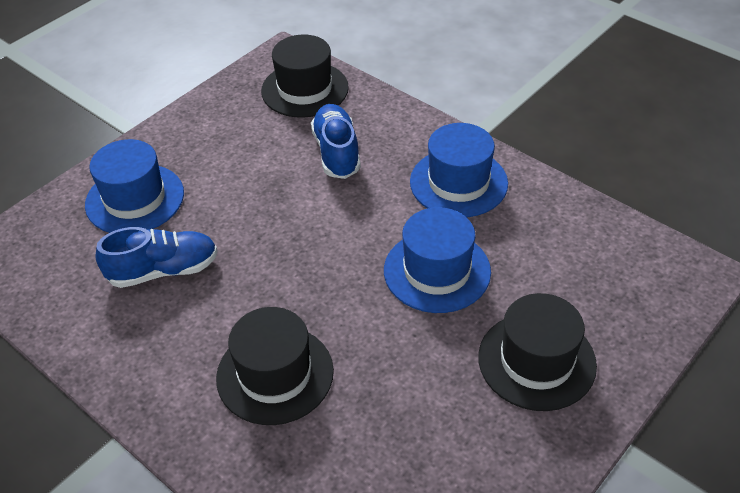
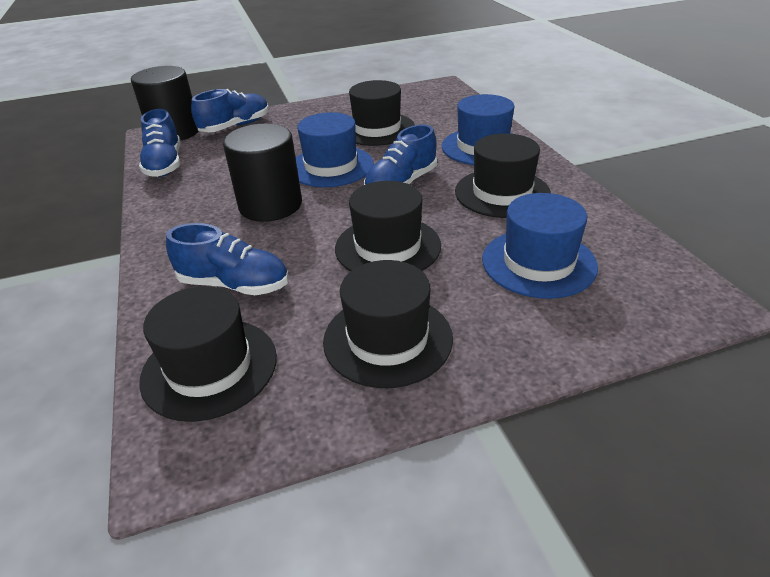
black cylinder: 0 -> 2
black hat: 3 -> 5
blue shoe: 2 -> 4

